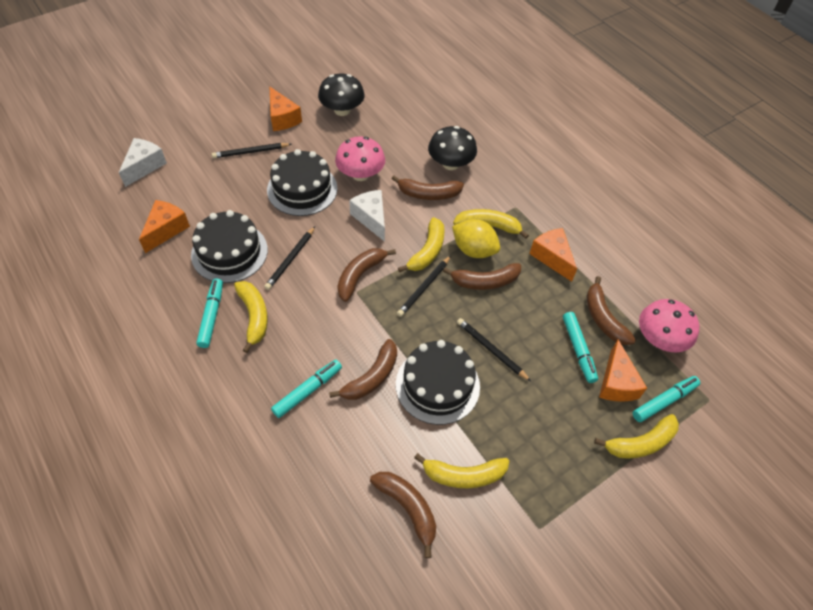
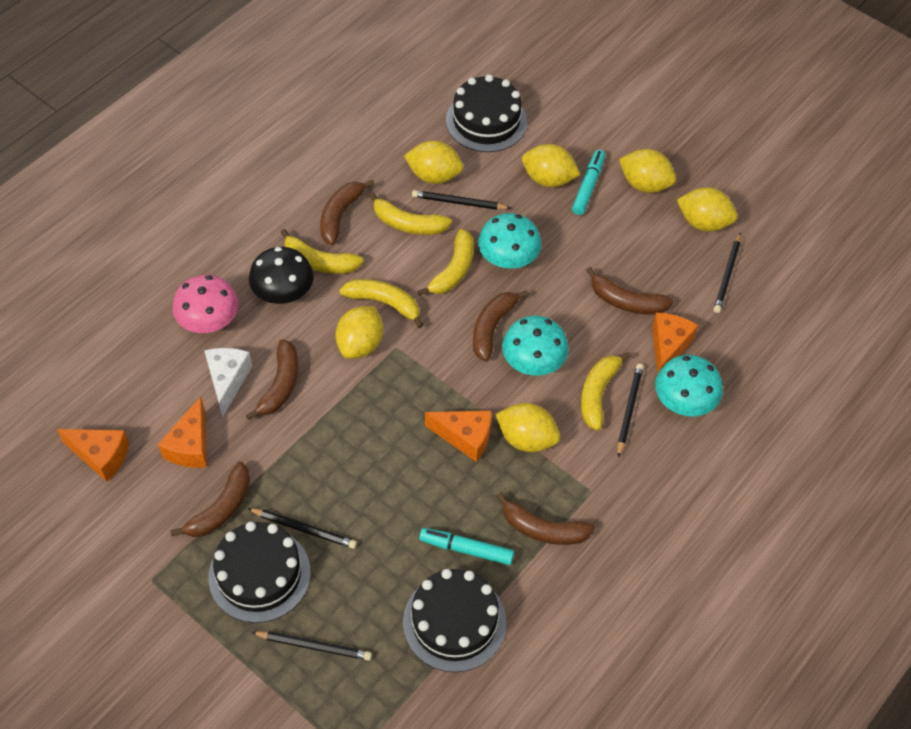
black mushroom: 2 -> 1
black pencil: 4 -> 5
pink mushroom: 2 -> 1
turquoise marker: 4 -> 2
turquoise mushroom: 0 -> 3
white cheese: 2 -> 1
yellow lemon: 1 -> 6

